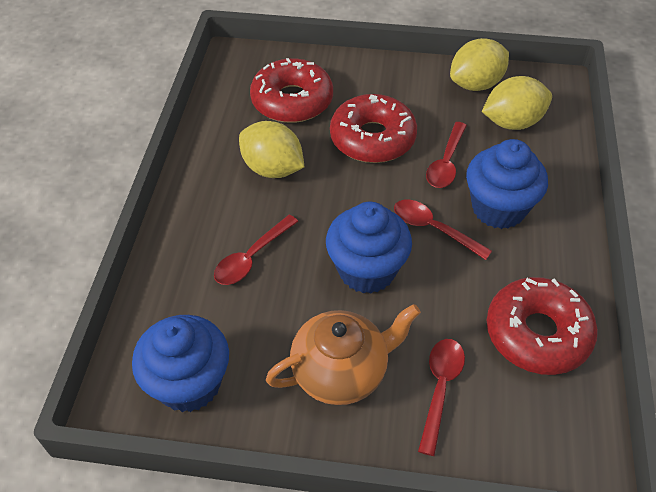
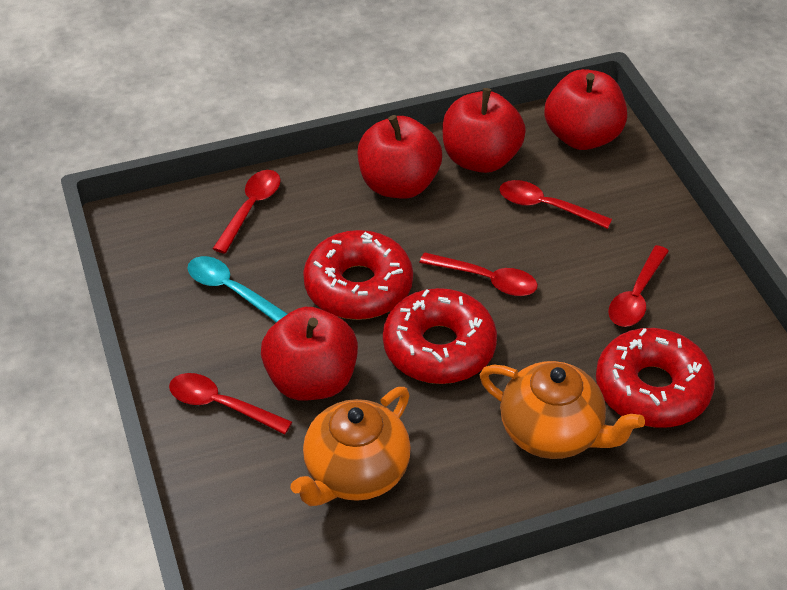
blue cupcake: 3 -> 0
orange teapot: 1 -> 2
red apple: 0 -> 4
red spoon: 4 -> 5
turquoise spoon: 0 -> 1
yellow lemon: 3 -> 0

